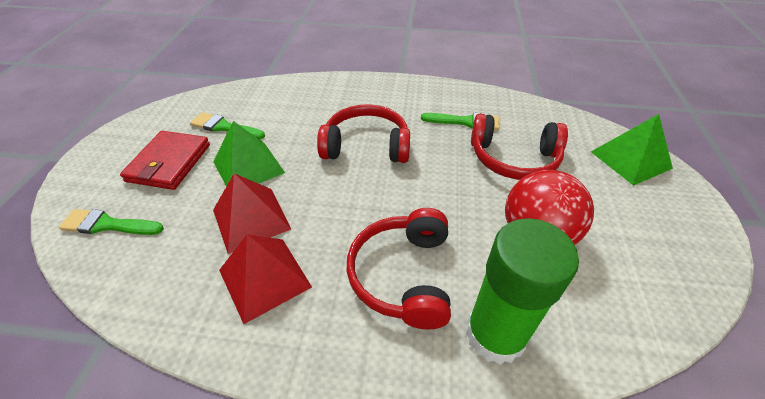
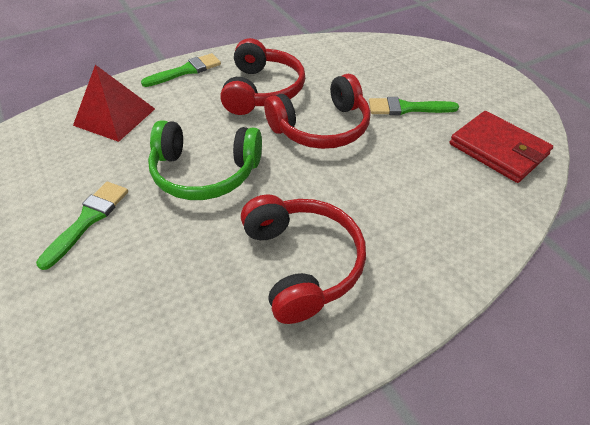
green glue stick: 1 -> 0
green headphones: 0 -> 1
green pyramid: 2 -> 0
red ball: 1 -> 0
red pyramid: 2 -> 1

